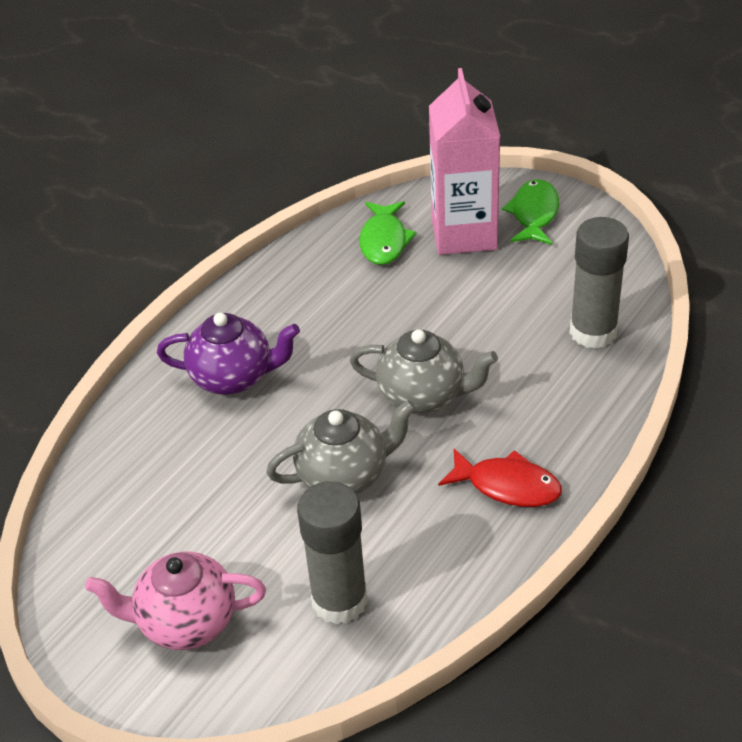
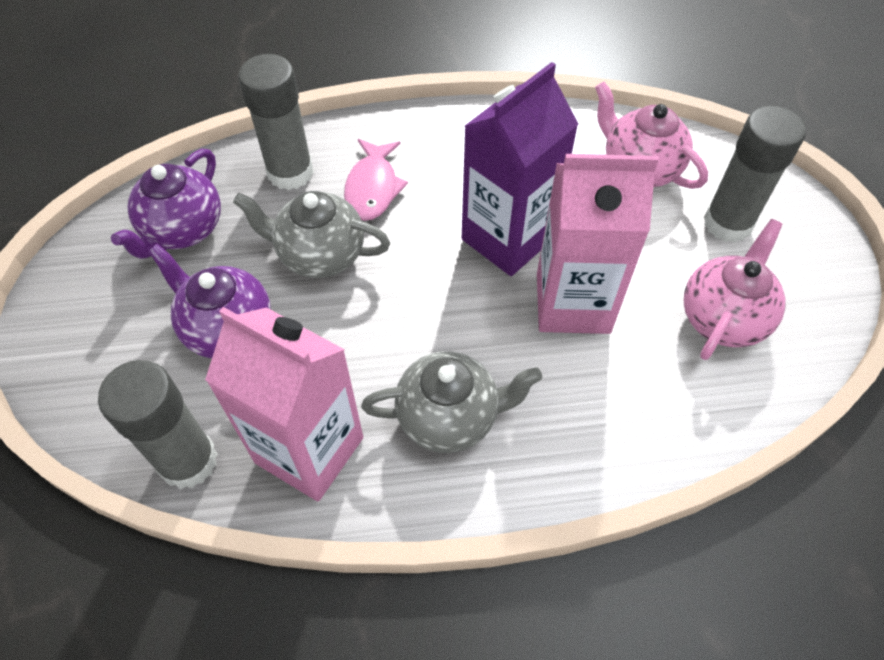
green fish: 2 -> 0
grey glue stick: 2 -> 3
pink carton: 1 -> 2
pink fish: 0 -> 1
pink teapot: 1 -> 2
purple carton: 0 -> 1
purple teapot: 1 -> 2
red fish: 1 -> 0

